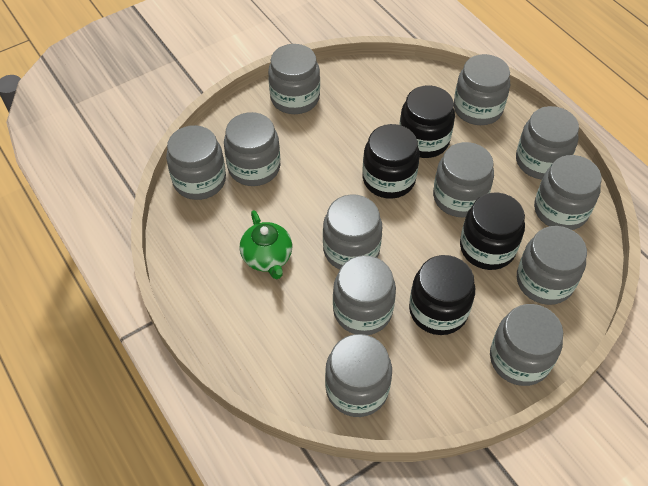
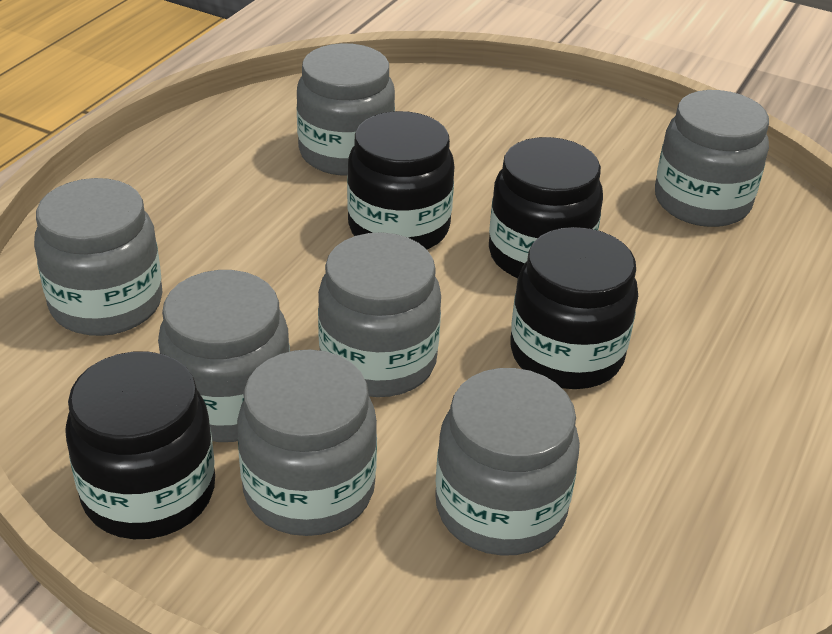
green teapot: 1 -> 0
grey jar: 12 -> 7

